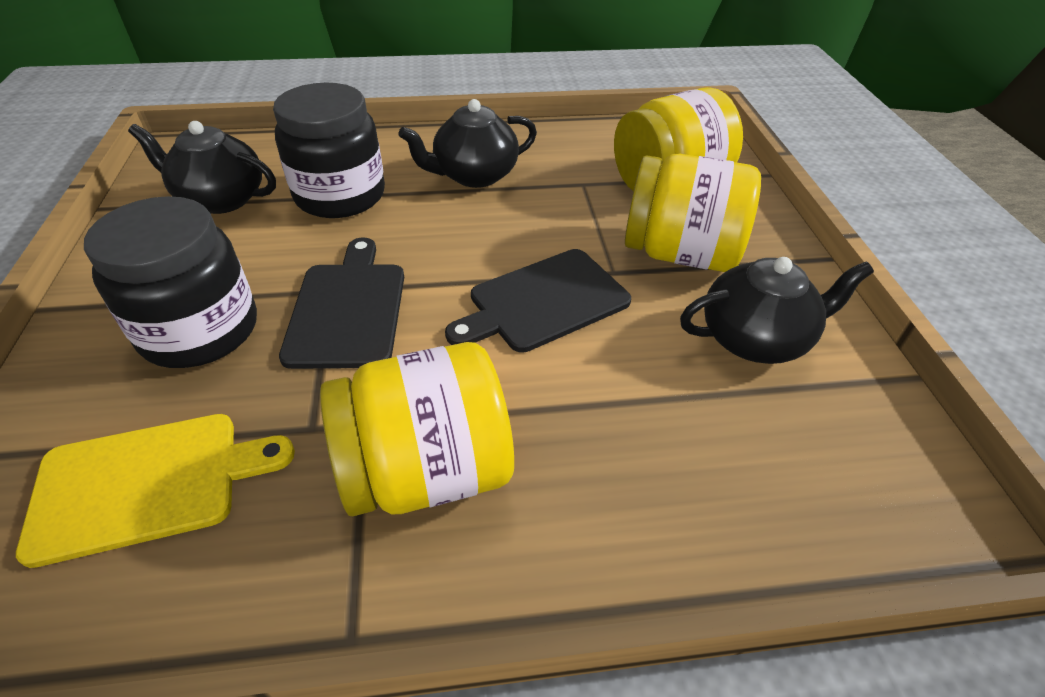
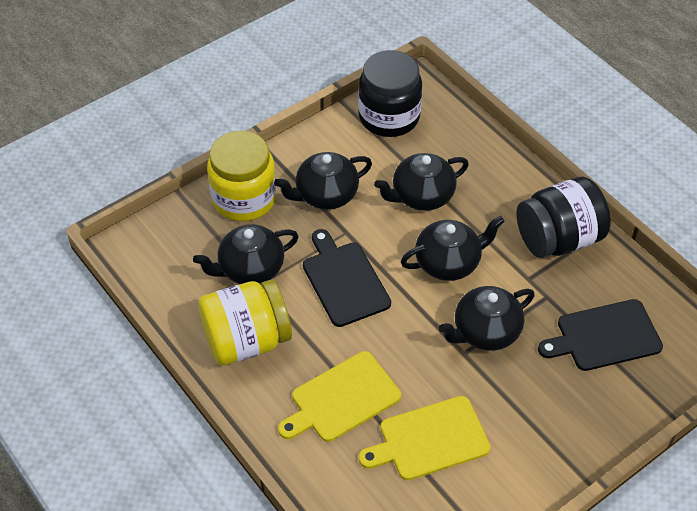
black teapot: 3 -> 5
yellow cutting board: 1 -> 2
yellow jar: 3 -> 2

